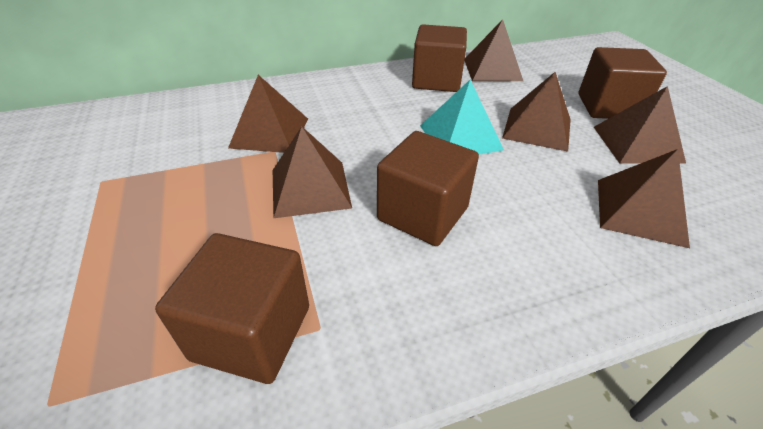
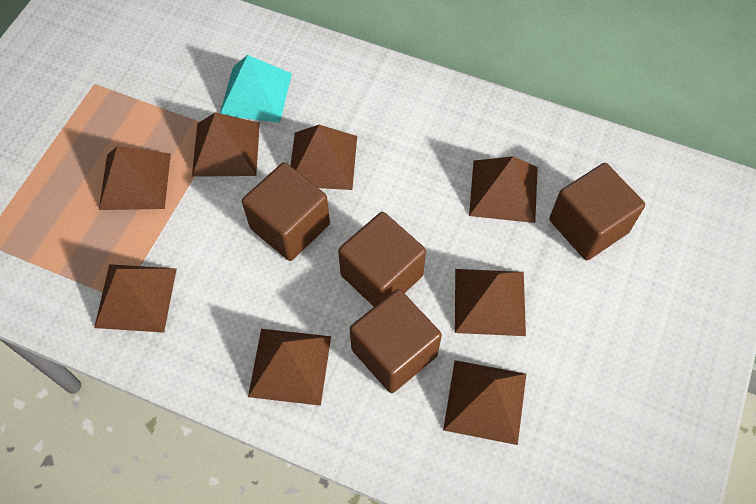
brown pyramid: 6 -> 8

